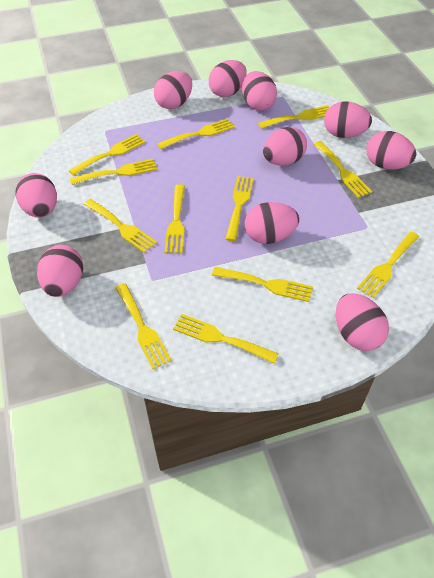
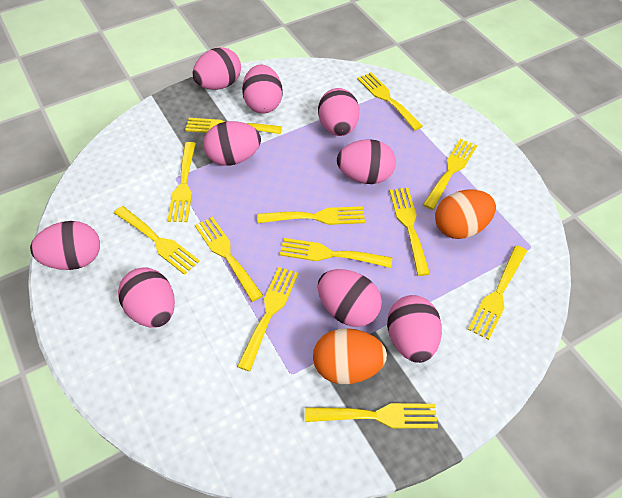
orange egg: 0 -> 2
pink egg: 10 -> 9

